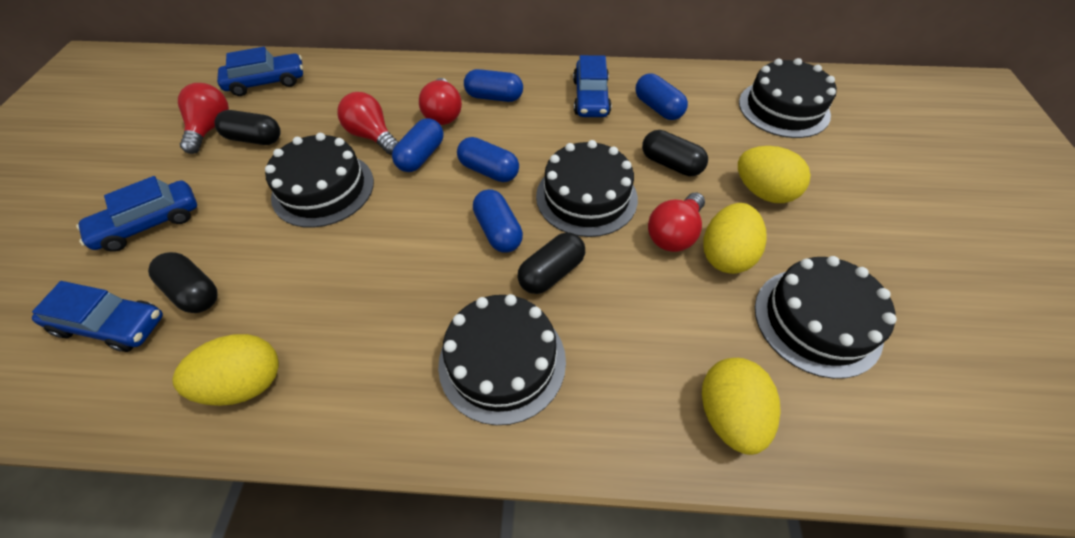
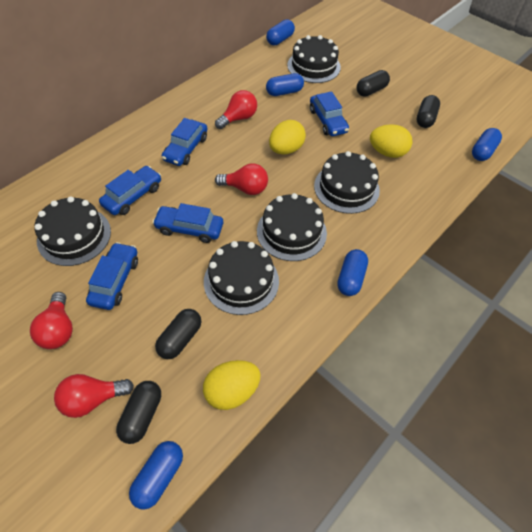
blue car: 4 -> 5
yellow egg: 4 -> 3

